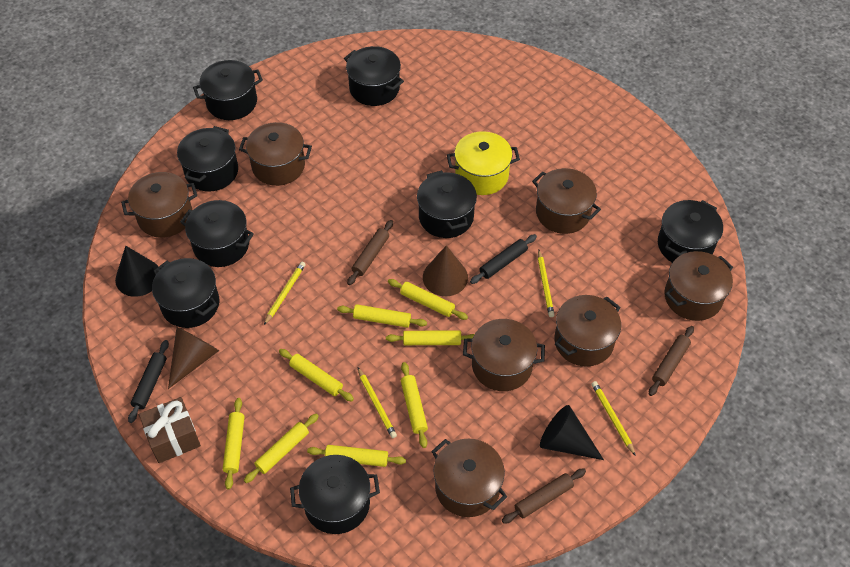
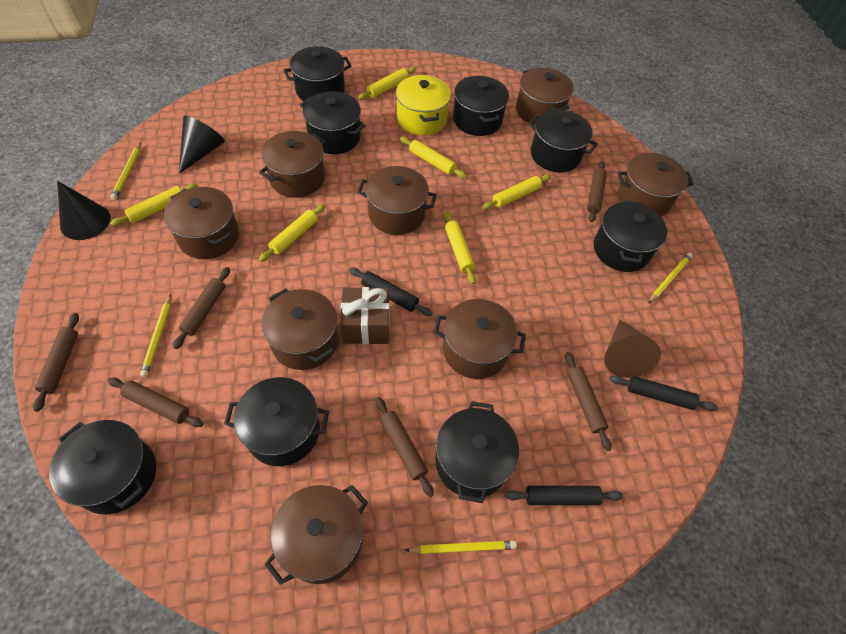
black rolling pin: 2 -> 3
brown cone: 2 -> 1
brown pot: 7 -> 8
brown rolling pin: 3 -> 6
yellow rolling pin: 8 -> 6

